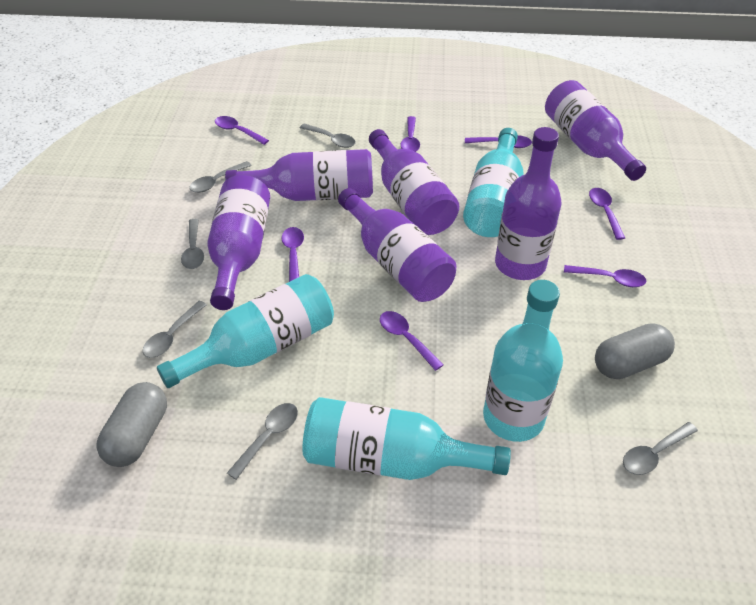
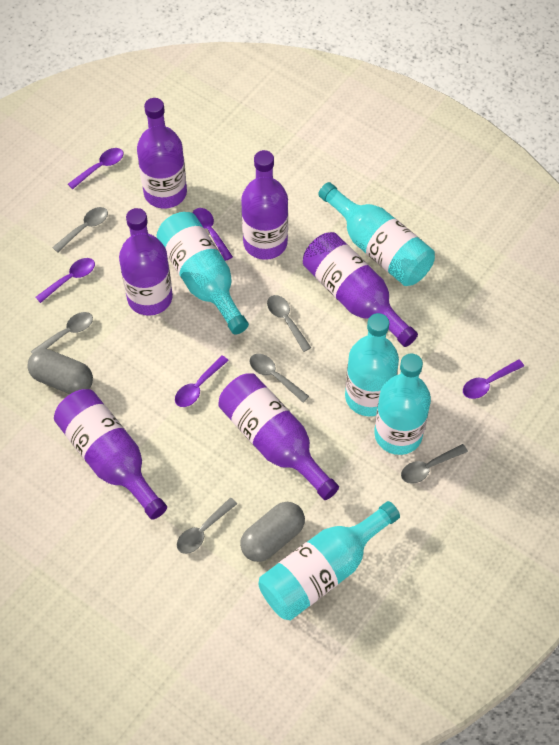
purple spoon: 7 -> 5
turquoise bottle: 4 -> 5

